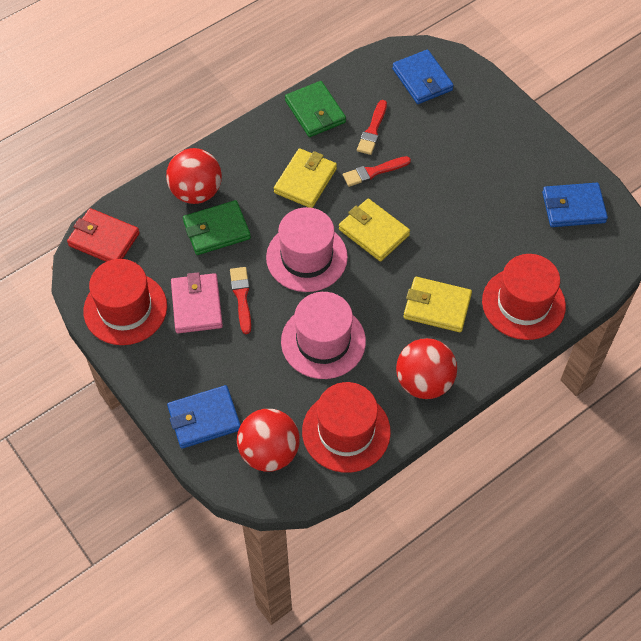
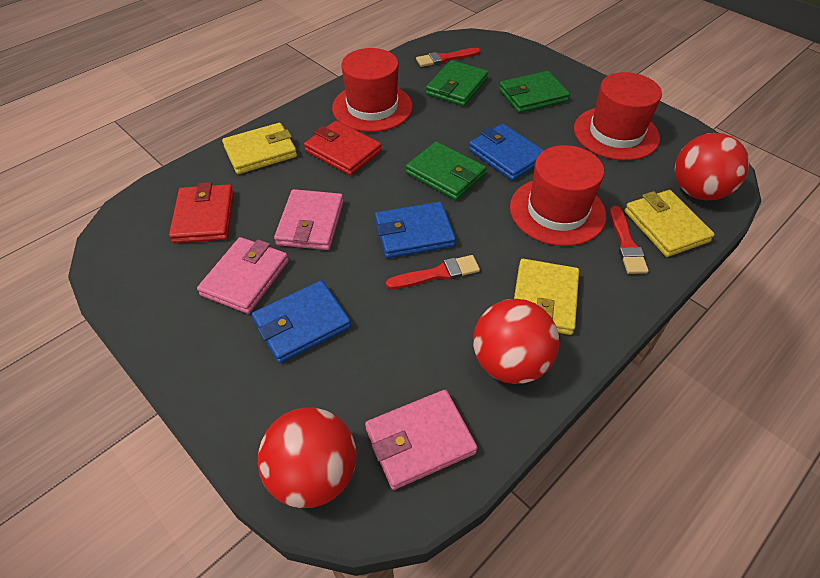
green wallet: 2 -> 3
pink hat: 2 -> 0
pink wallet: 1 -> 3
red wallet: 1 -> 2

